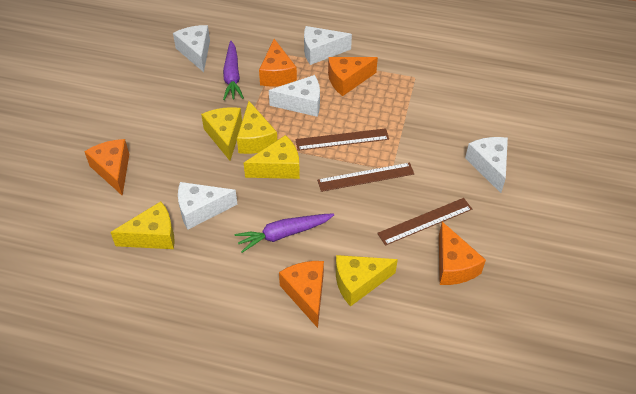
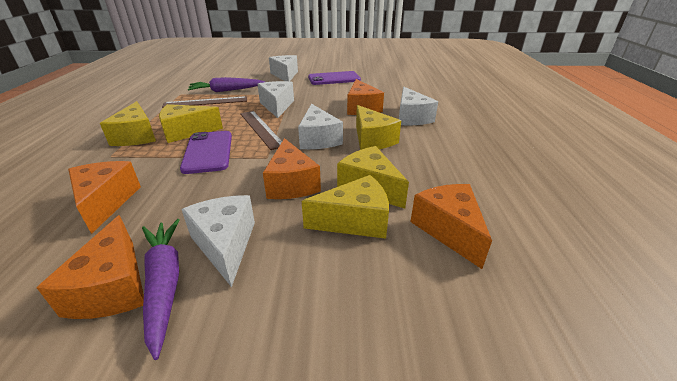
brown ruler: 3 -> 2
purple phone: 0 -> 2

